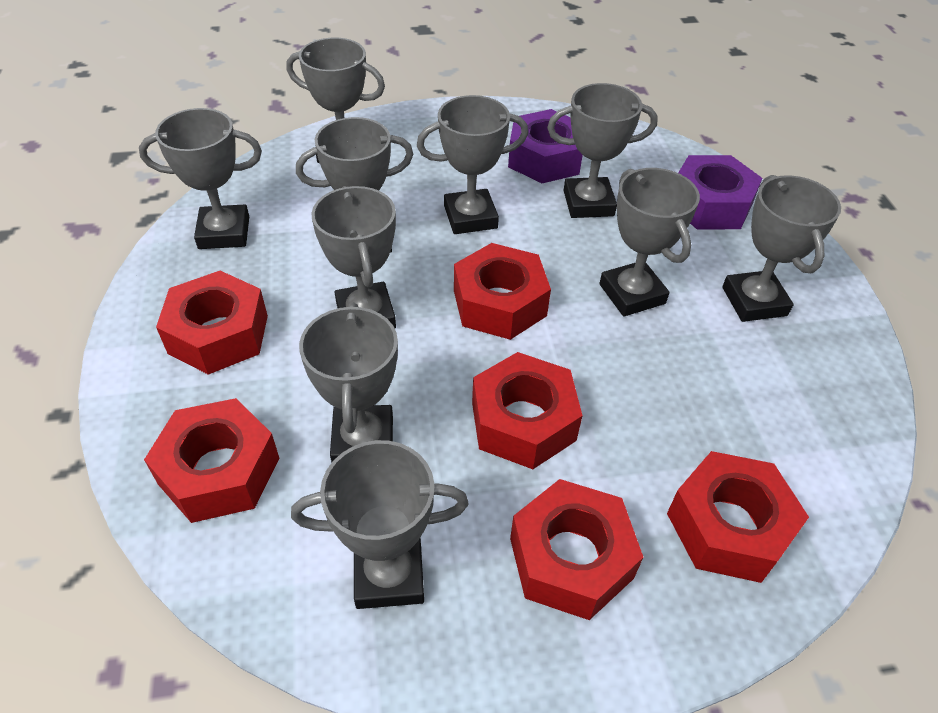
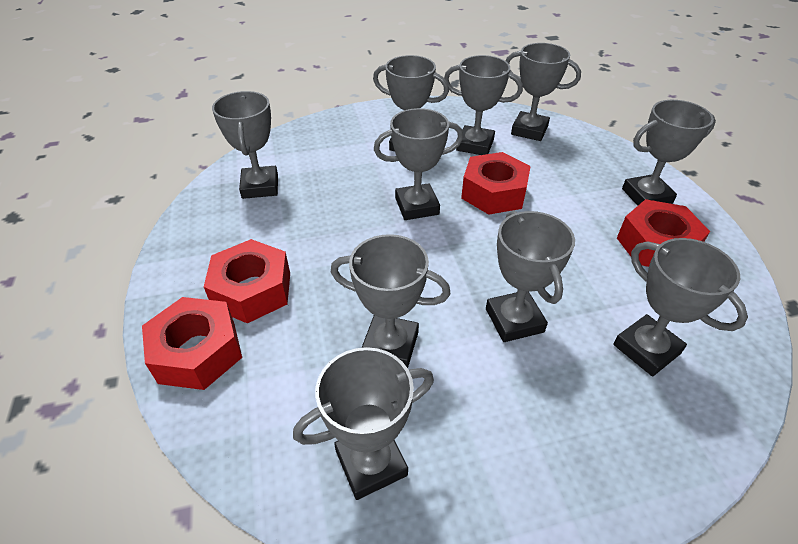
purple nut: 2 -> 0
red nut: 6 -> 4

